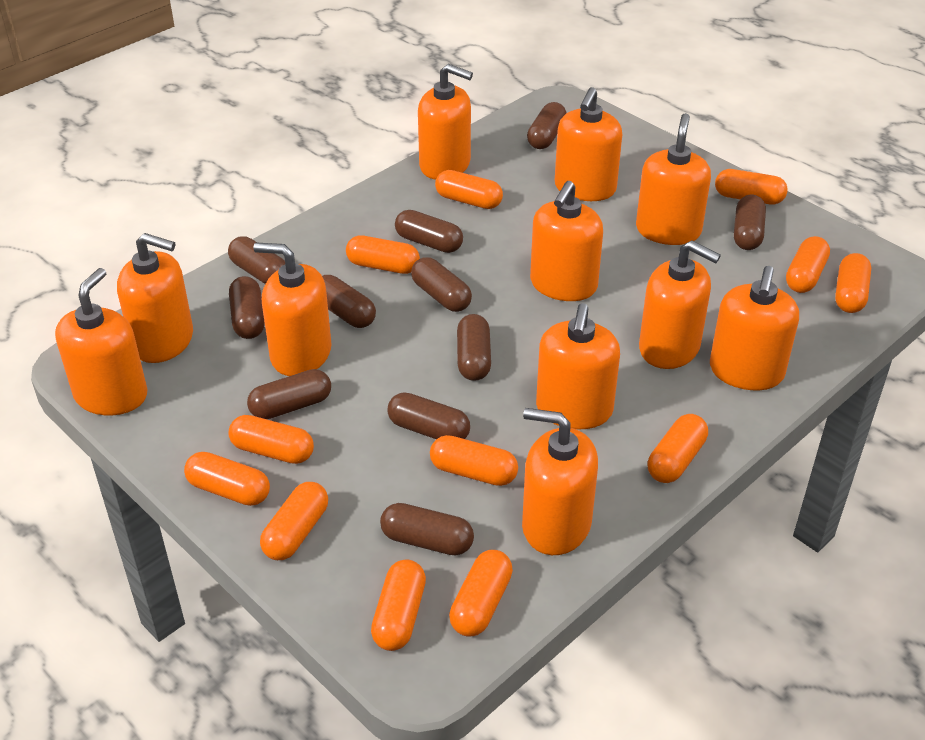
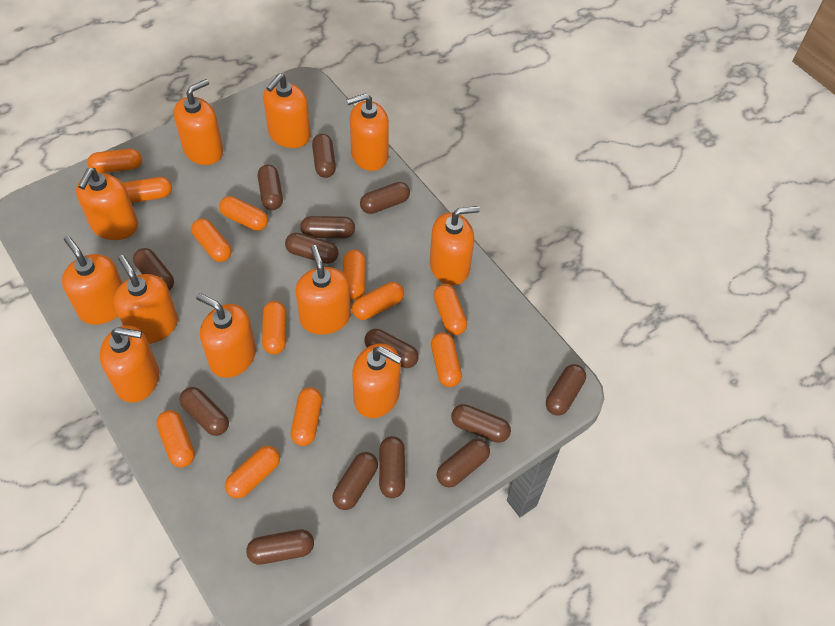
brown capsule: 11 -> 14

